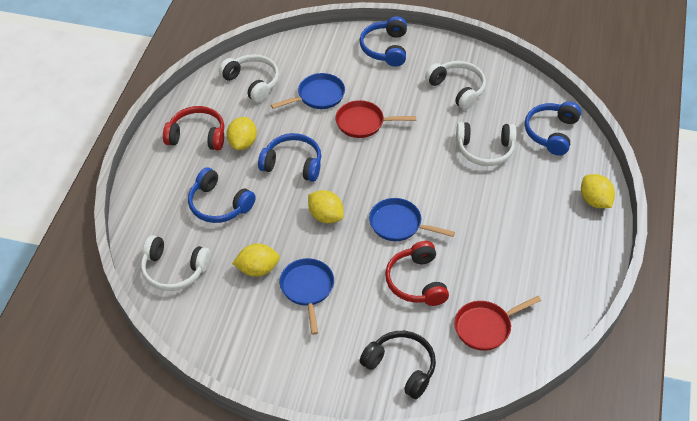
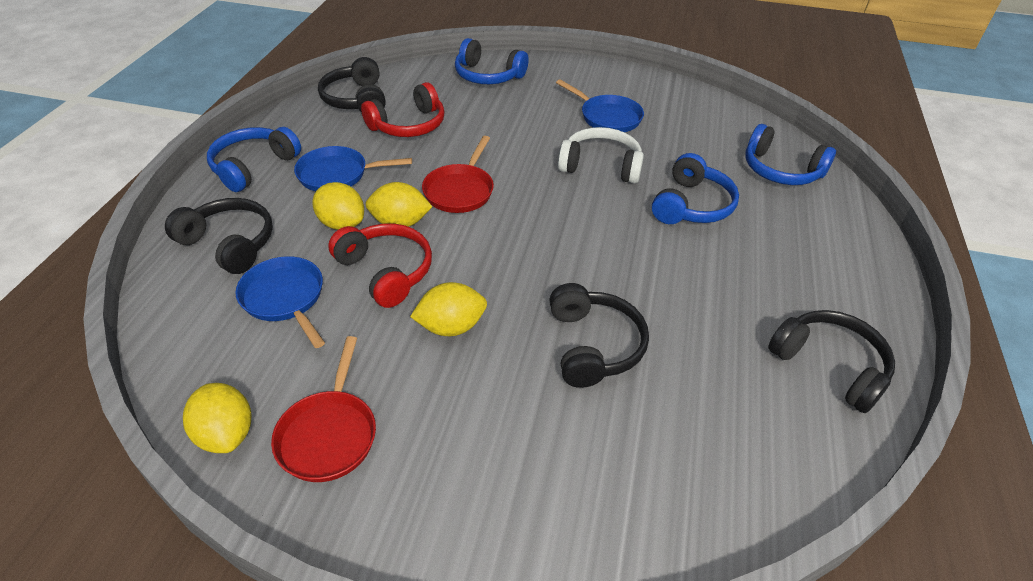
black headphones: 1 -> 4
white headphones: 4 -> 1

